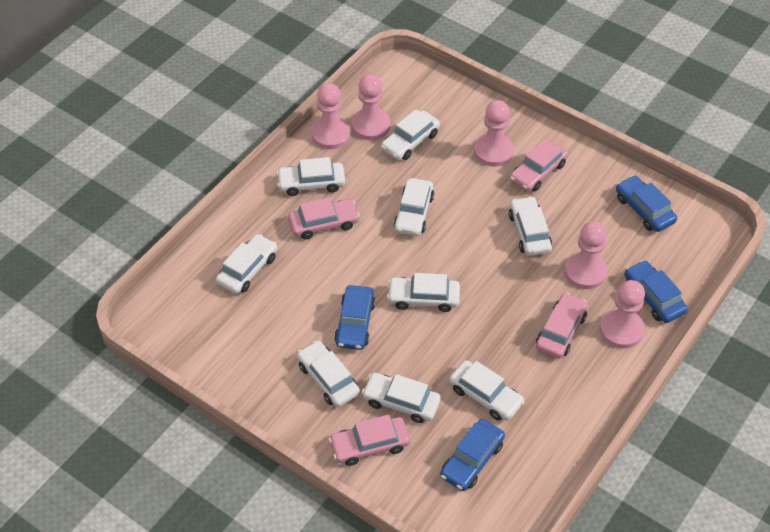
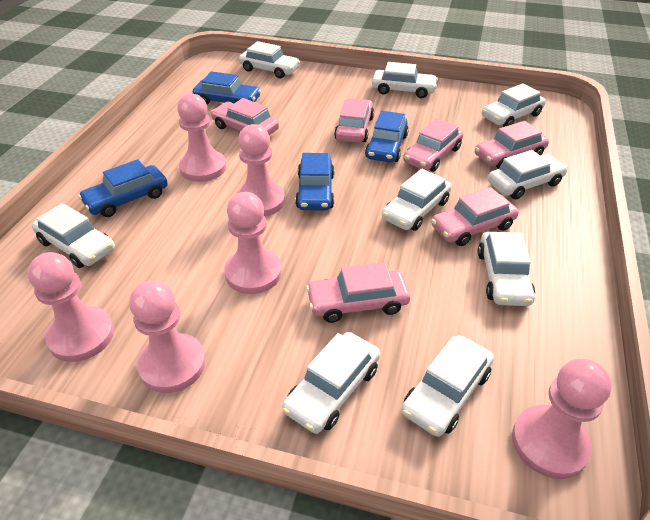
pink car: 4 -> 6
pink pawn: 5 -> 6

